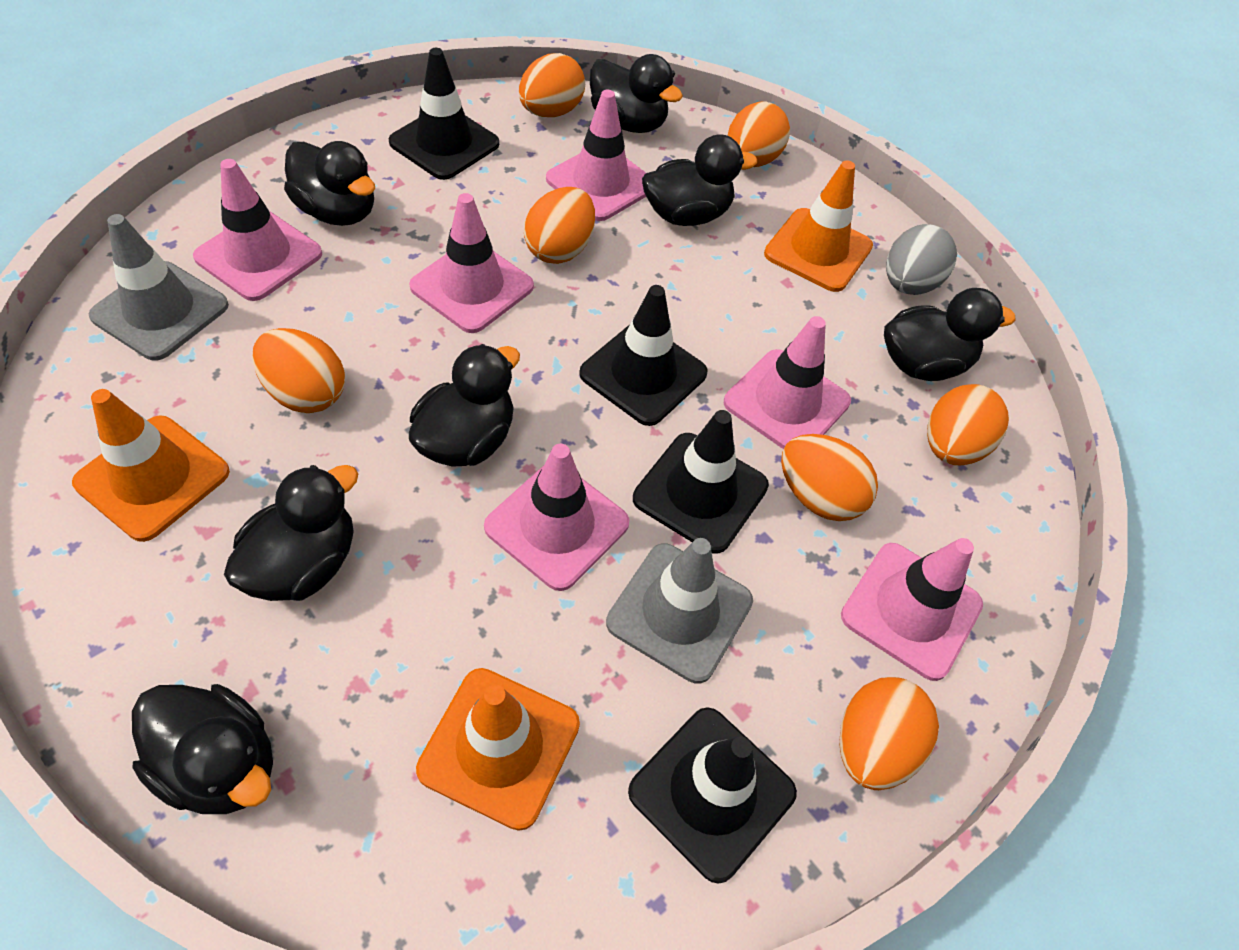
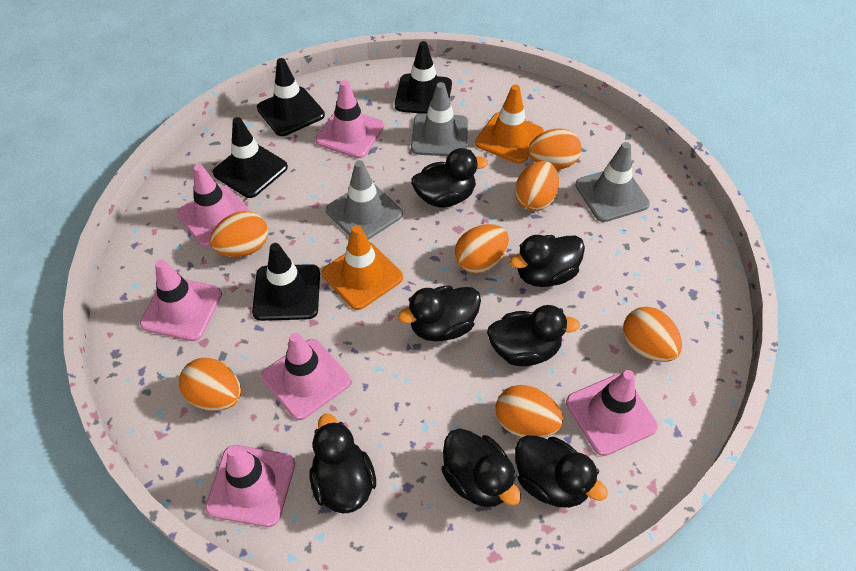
grey egg: 1 -> 0
grey traffic cone: 2 -> 3
orange traffic cone: 3 -> 2

